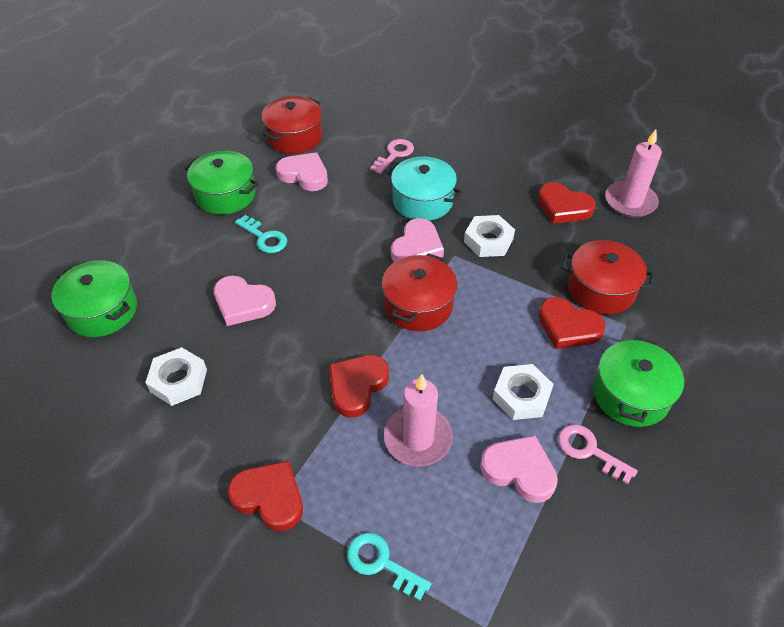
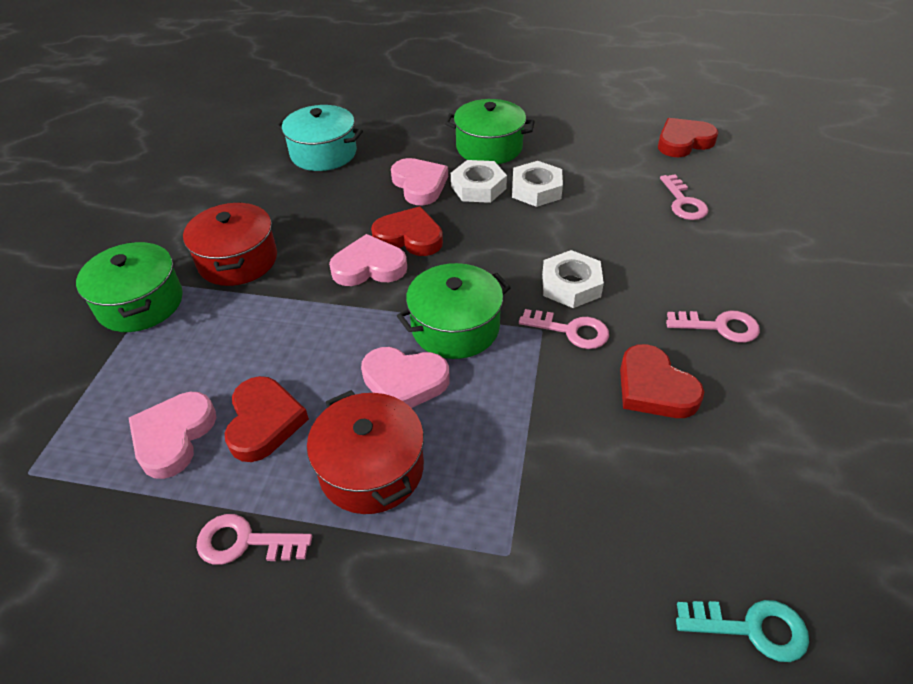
pink candle: 2 -> 0
pink key: 2 -> 4
red pot: 3 -> 2
turquoise key: 2 -> 1

